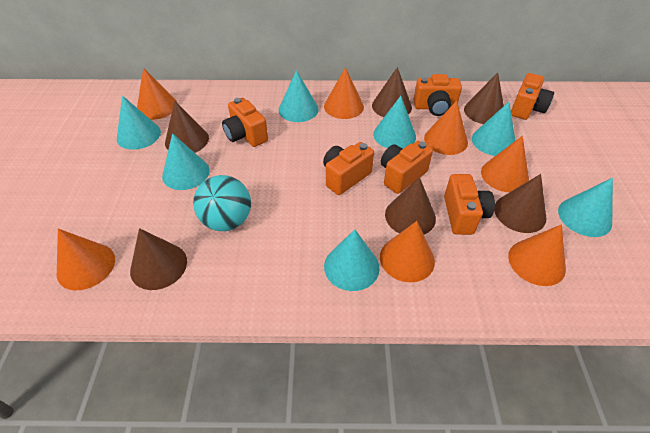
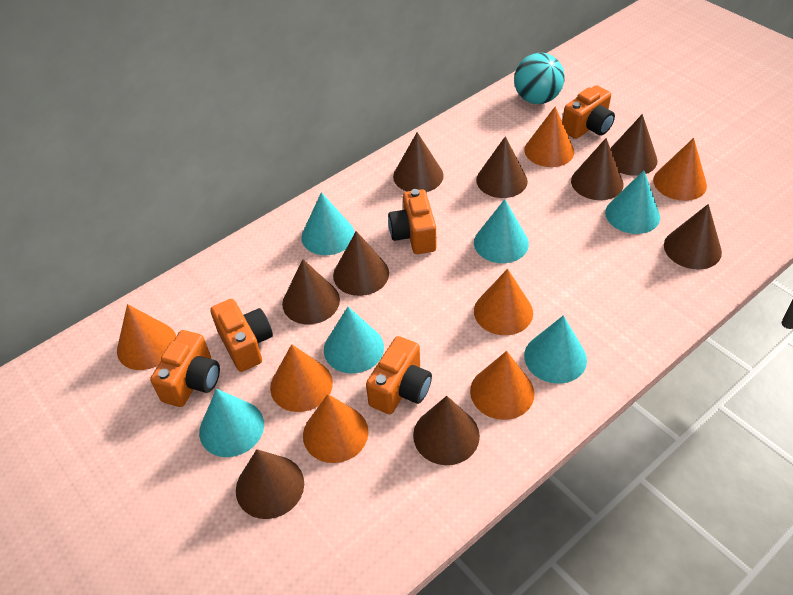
brown cone: 6 -> 9
orange camera: 6 -> 5
turquoise cone: 7 -> 6

